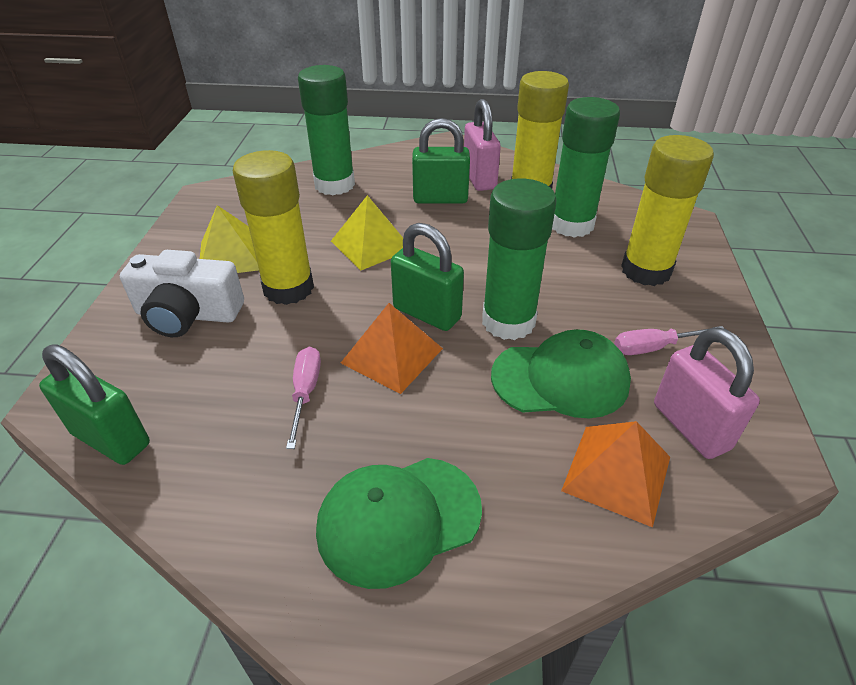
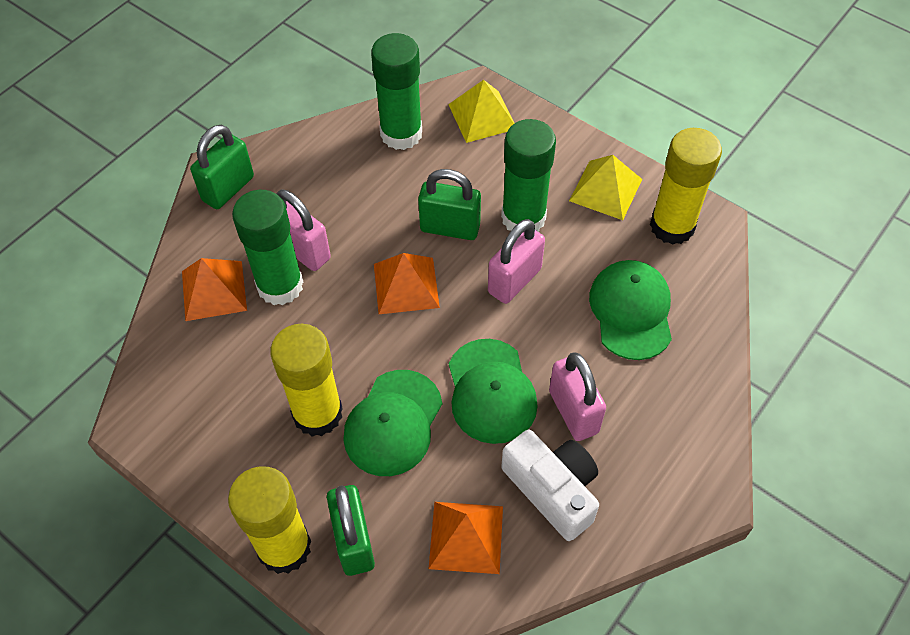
green cap: 2 -> 3
orange pyramid: 2 -> 3
pink padlock: 2 -> 3
pink screwdriver: 2 -> 0

